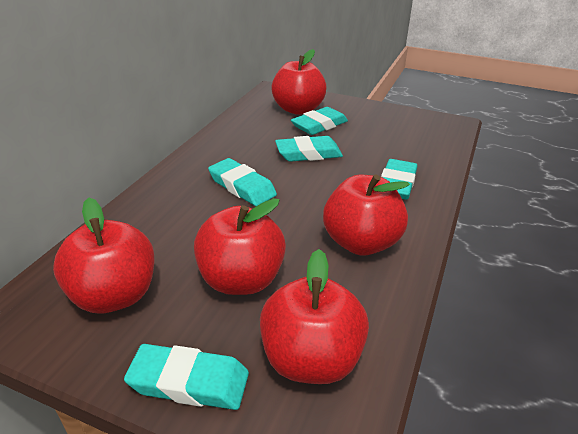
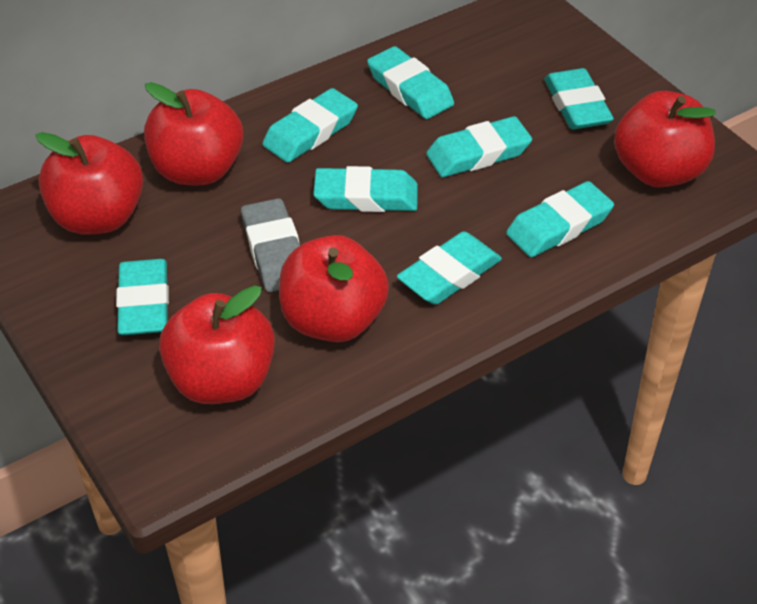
grey eraser: 0 -> 1
turquoise eraser: 5 -> 8

